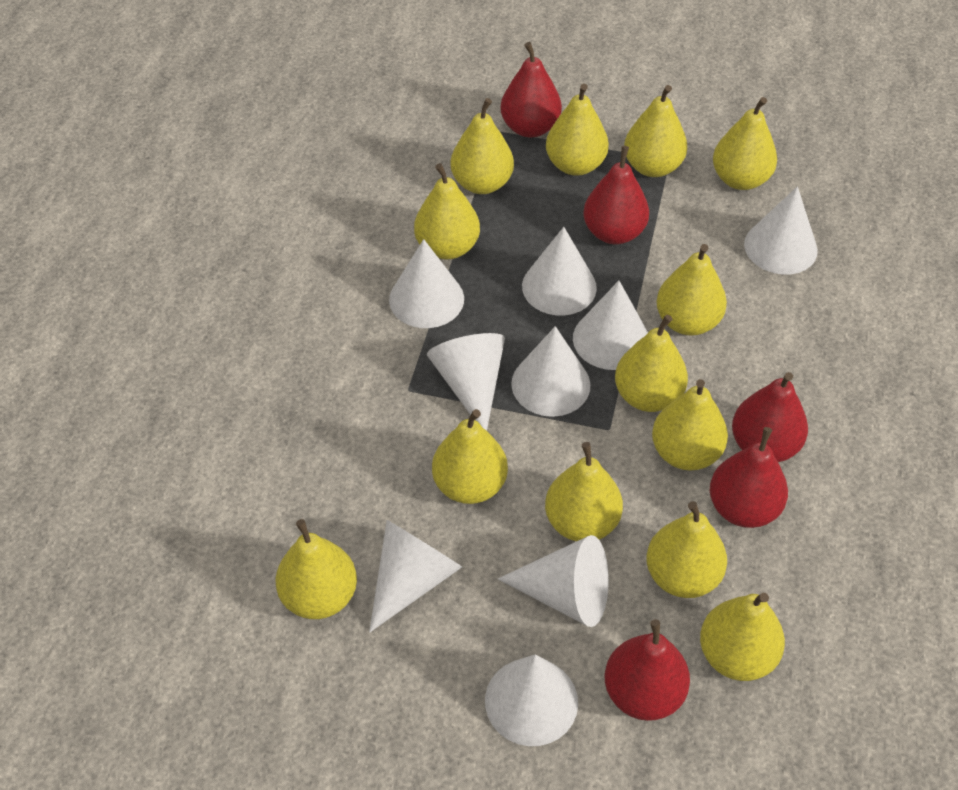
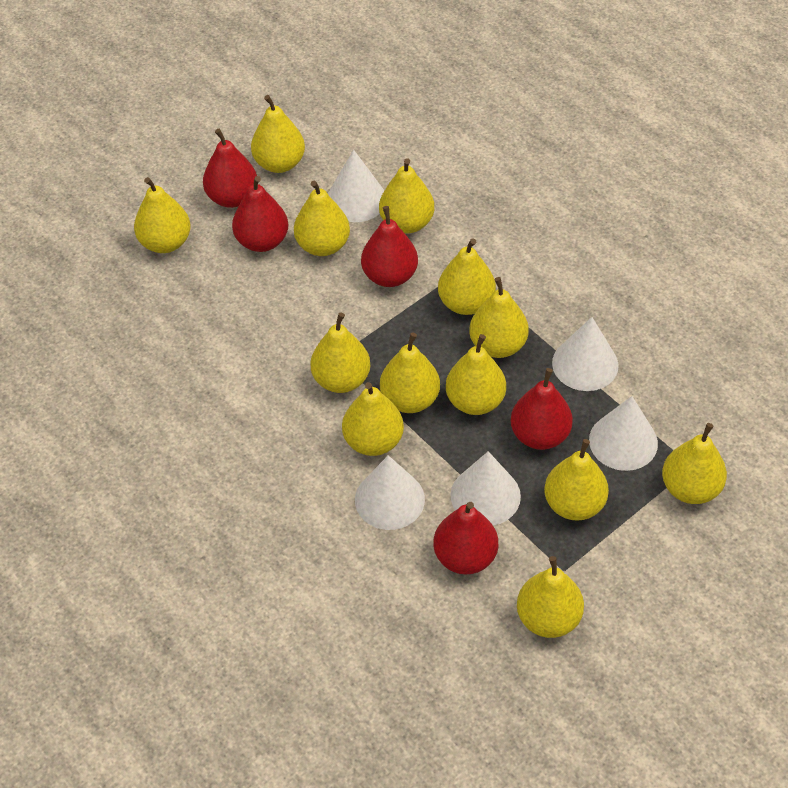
white cone: 9 -> 5

